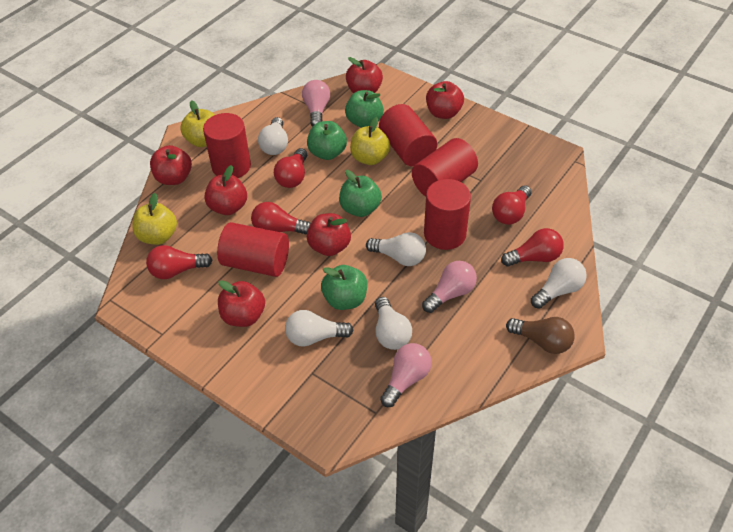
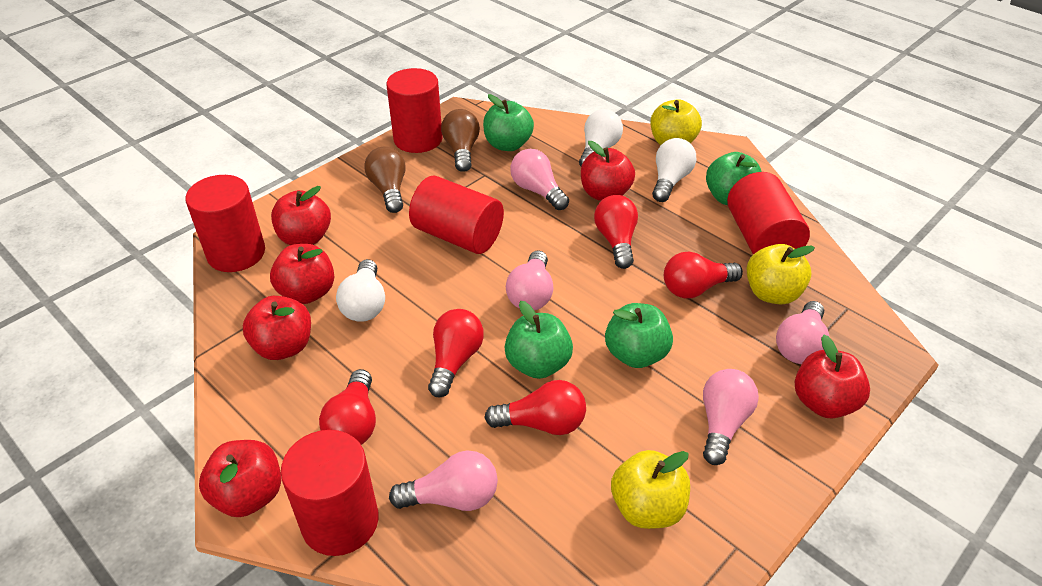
brown light bulb: 1 -> 2
pink light bulb: 3 -> 5
white light bulb: 5 -> 3

